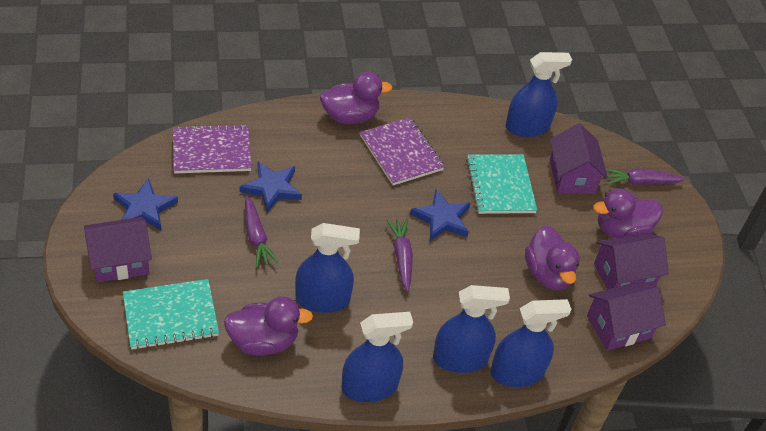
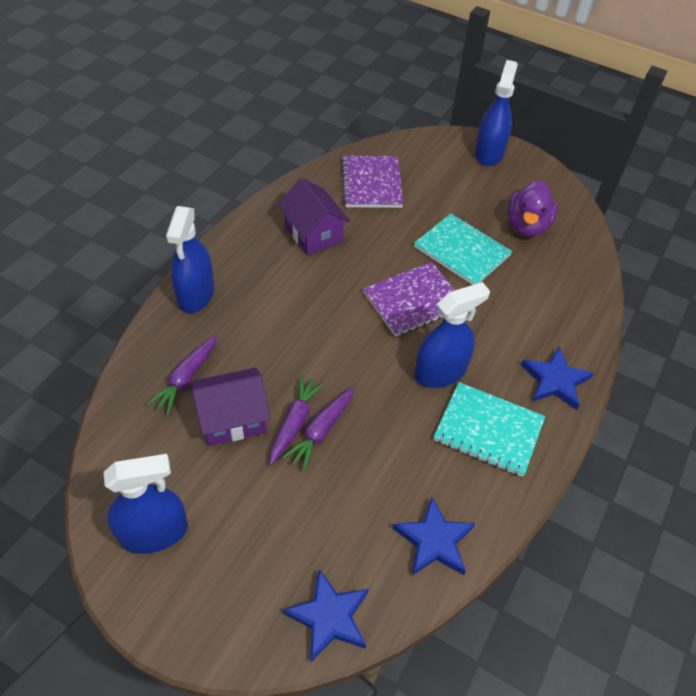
blue spray bottle: 5 -> 4
purple duck: 4 -> 1
purple house: 4 -> 2

